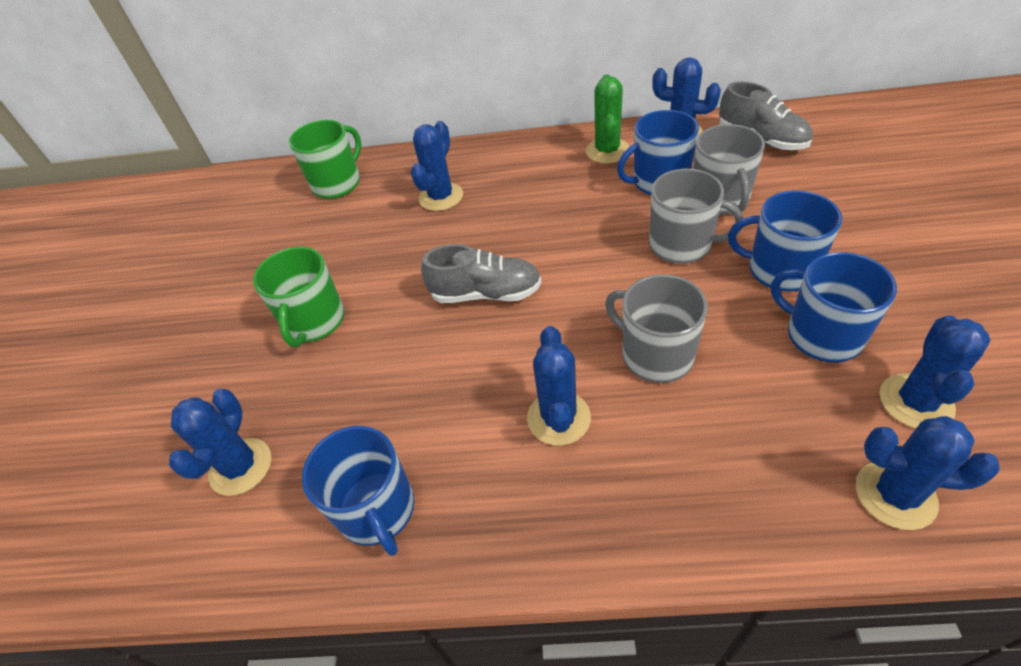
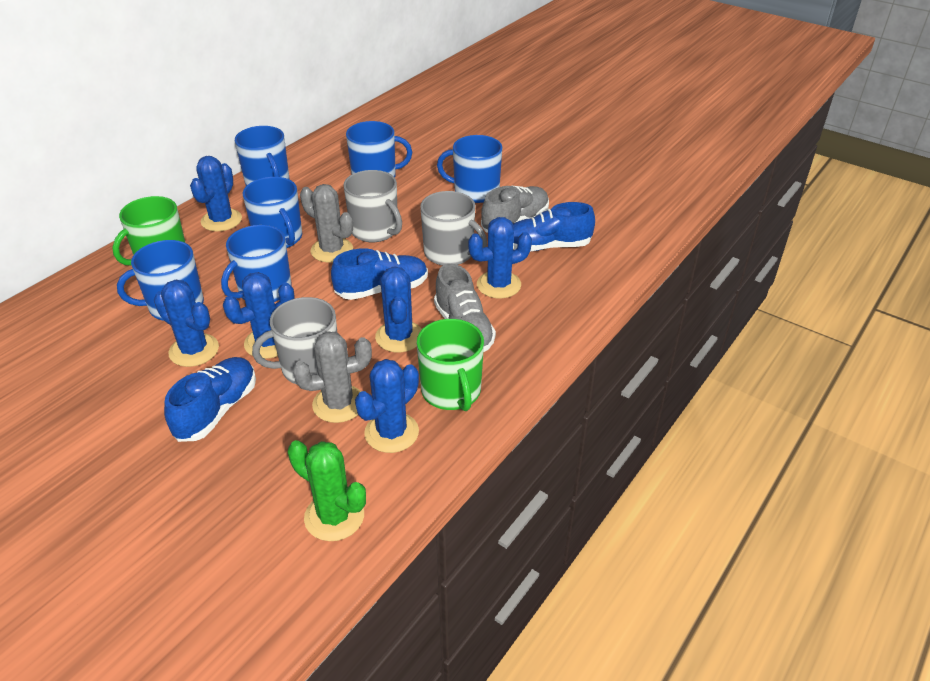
blue mug: 4 -> 6
blue shoe: 0 -> 3
grey cactus: 0 -> 2

